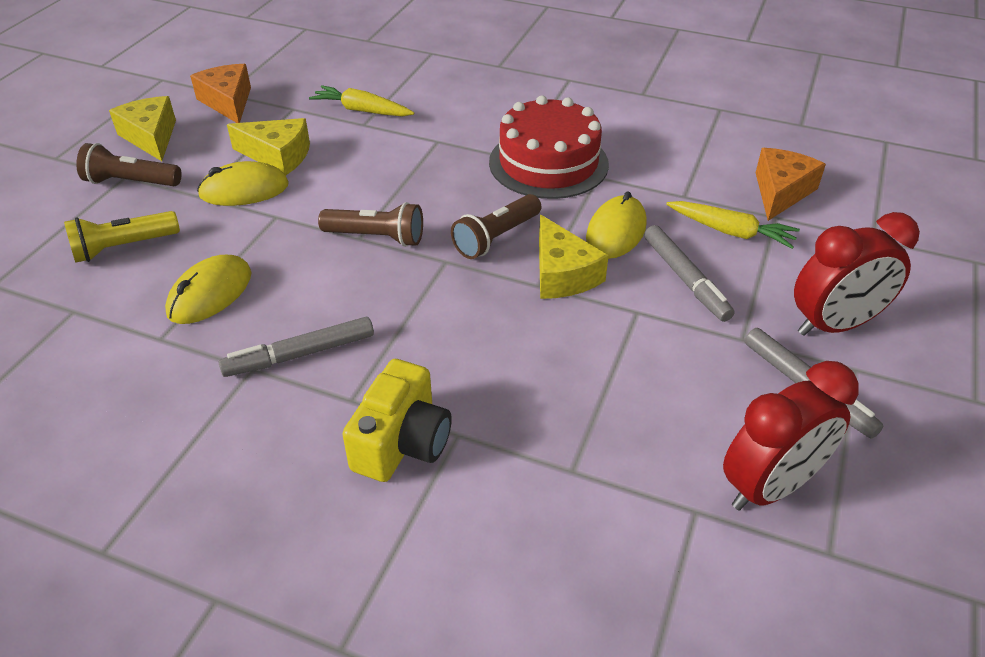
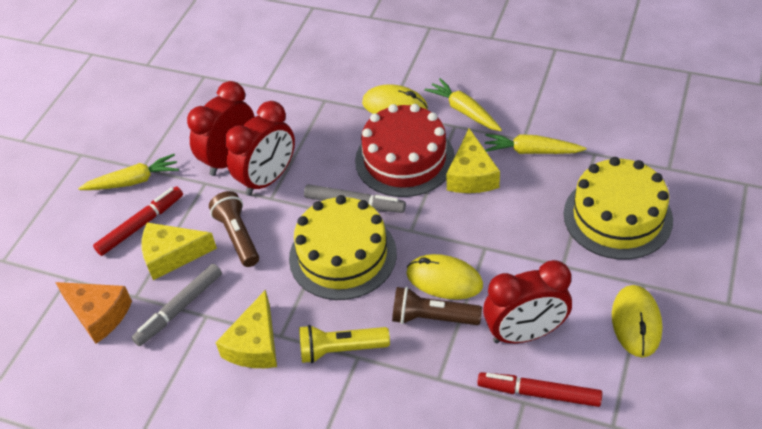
brown flashlight: 3 -> 2
grey marker: 3 -> 2
orange cheese: 2 -> 1
red clock: 2 -> 3
red marker: 0 -> 2
yellow cake: 0 -> 2
yellow camera: 1 -> 0
yellow carrot: 2 -> 3

